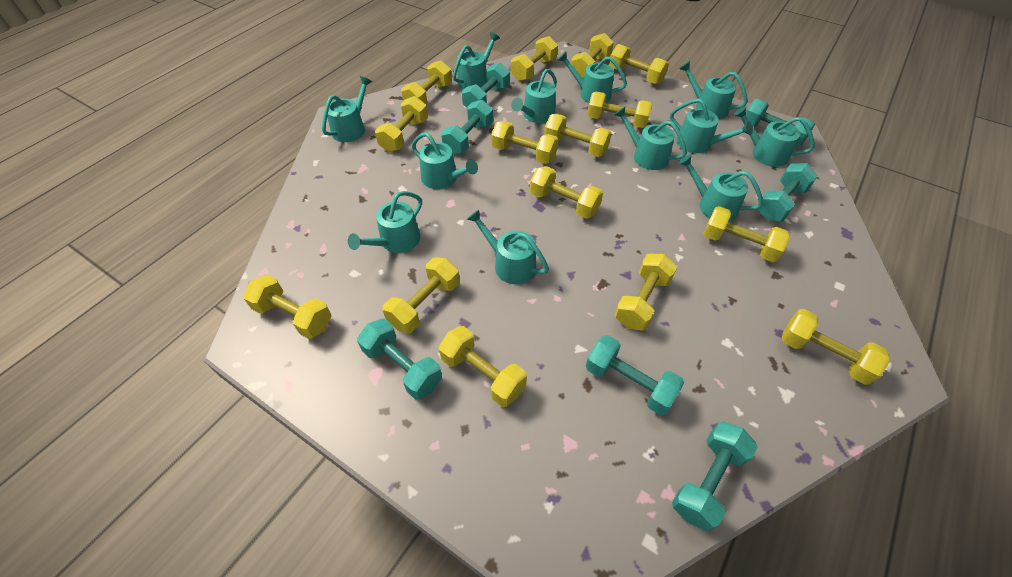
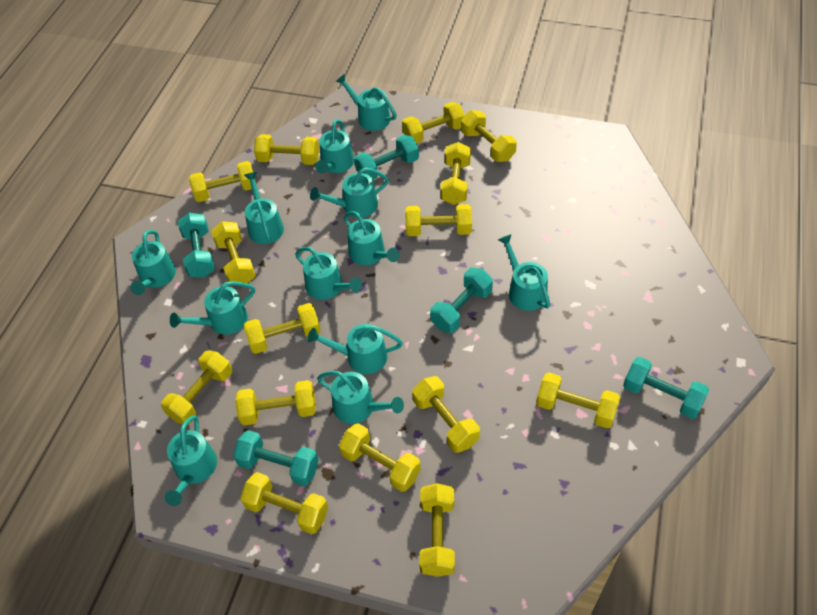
turquoise dumbbell: 7 -> 5

